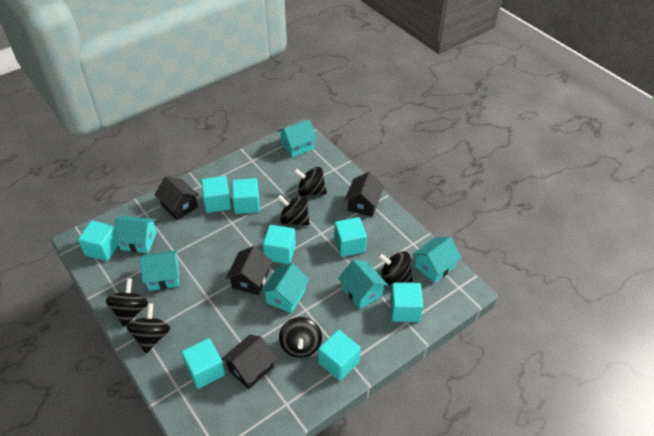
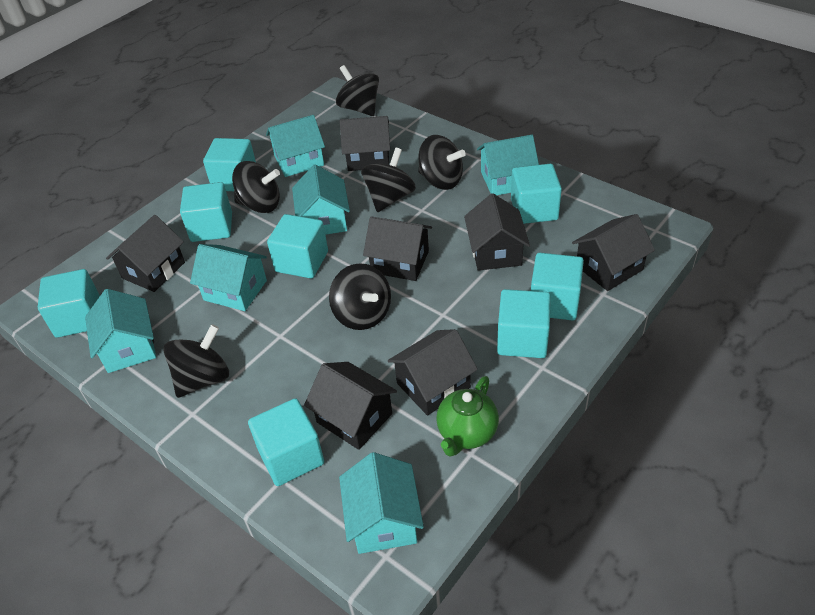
black house: 4 -> 7
green teapot: 0 -> 1

